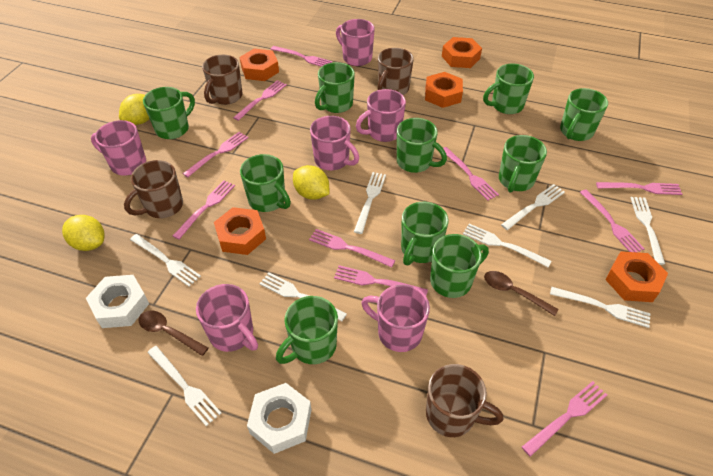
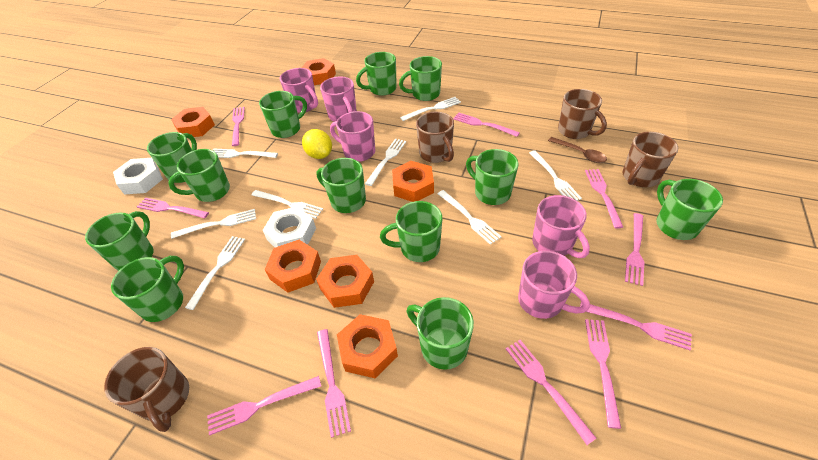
brown spoon: 2 -> 1
green mug: 10 -> 12
orange nut: 5 -> 6
pink mug: 6 -> 5
yellow lemon: 3 -> 1

